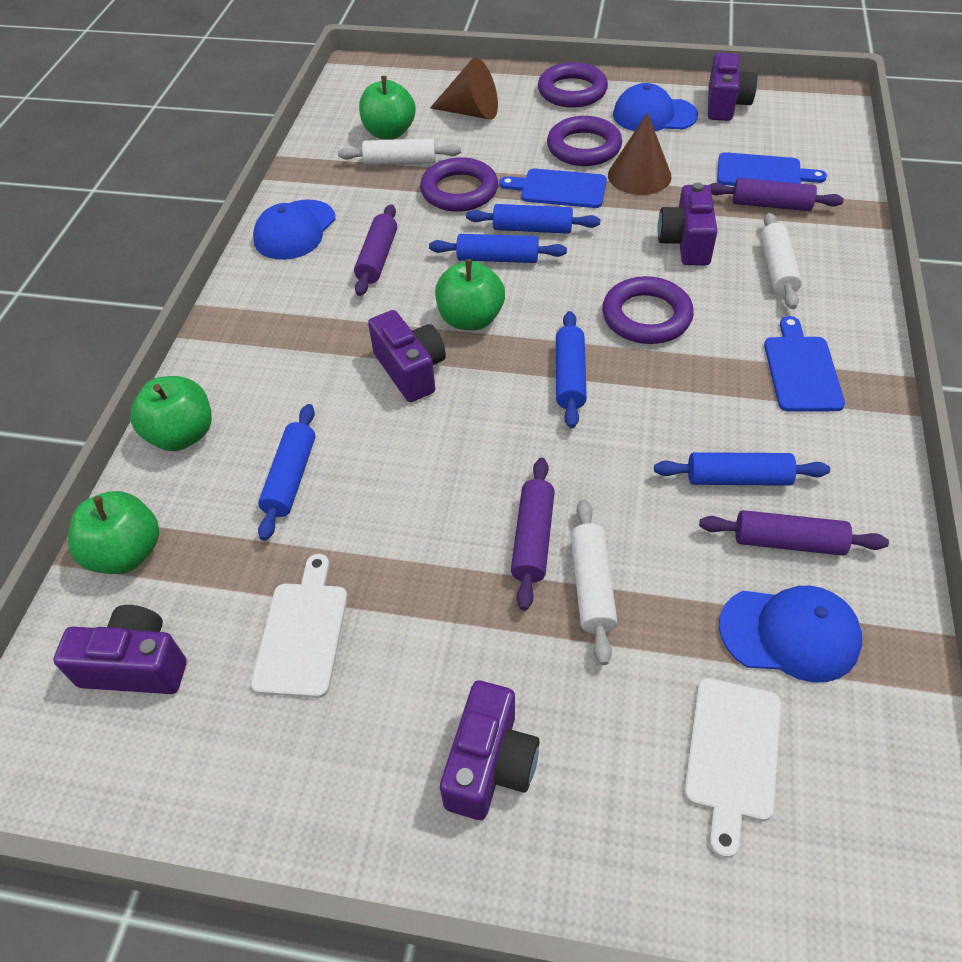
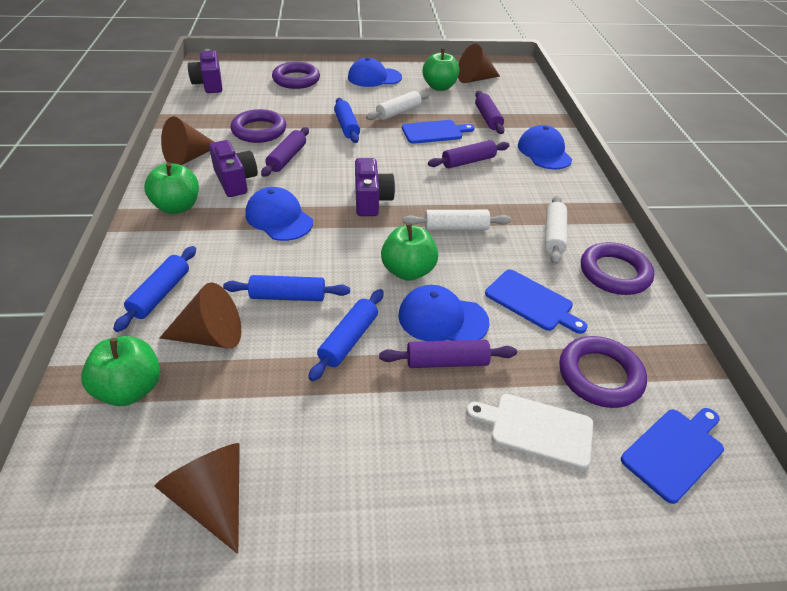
blue cap: 3 -> 4
blue rolling pin: 5 -> 4
brown cone: 2 -> 4
purple camera: 5 -> 3
white cutting board: 2 -> 1

